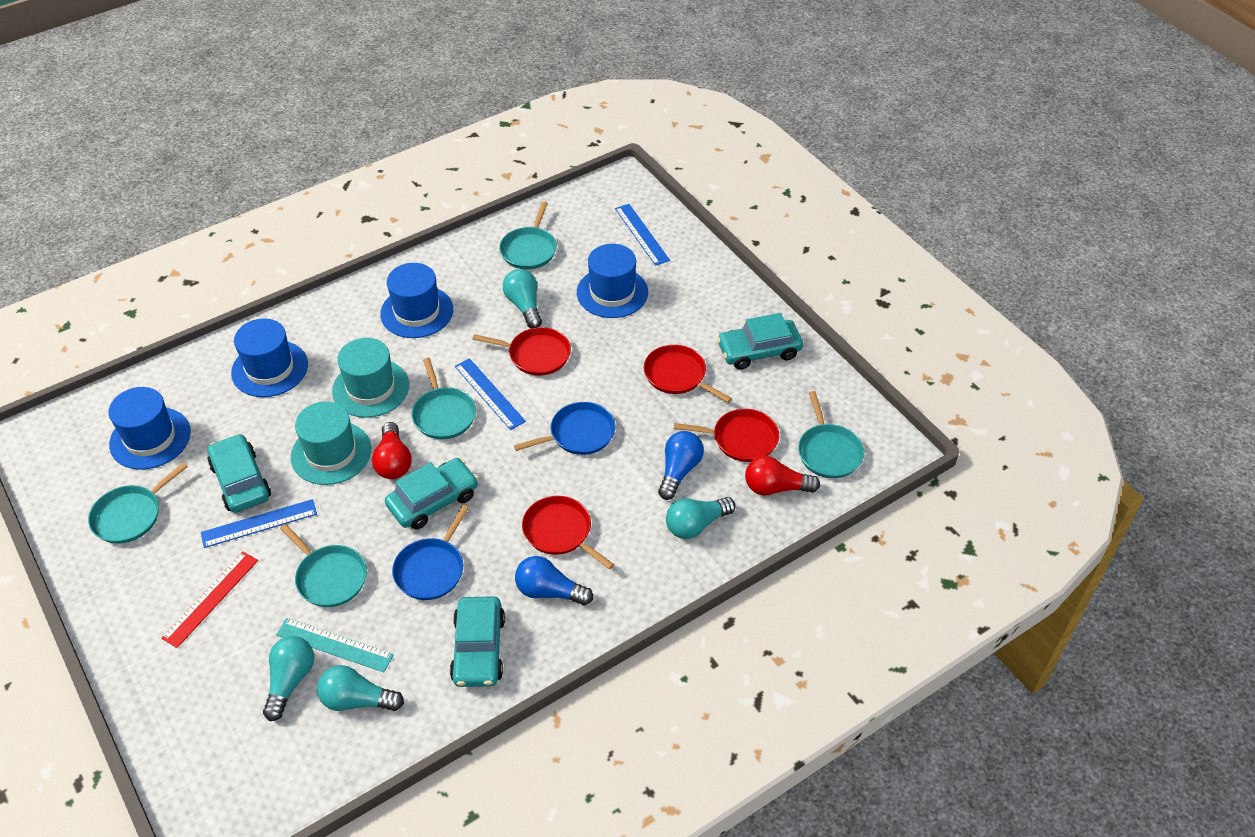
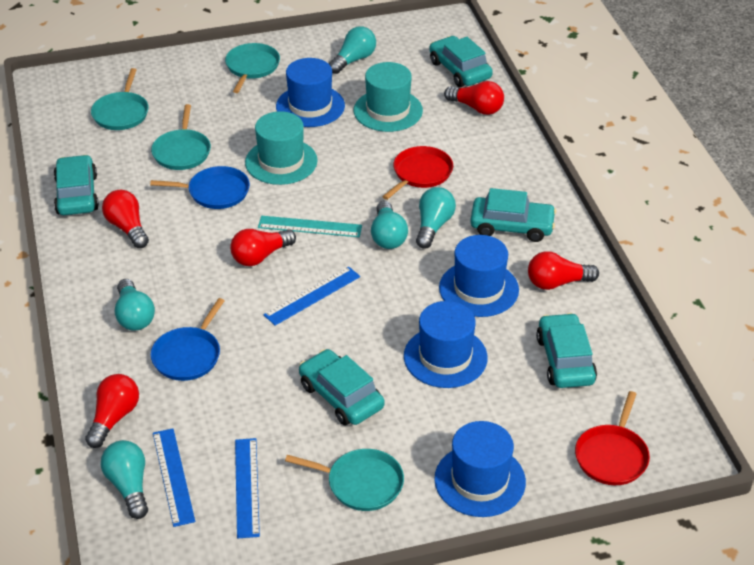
blue light bulb: 2 -> 0
red light bulb: 2 -> 5
red pan: 4 -> 2
red ruler: 1 -> 0
turquoise car: 4 -> 5
turquoise light bulb: 4 -> 5
turquoise pan: 5 -> 4

